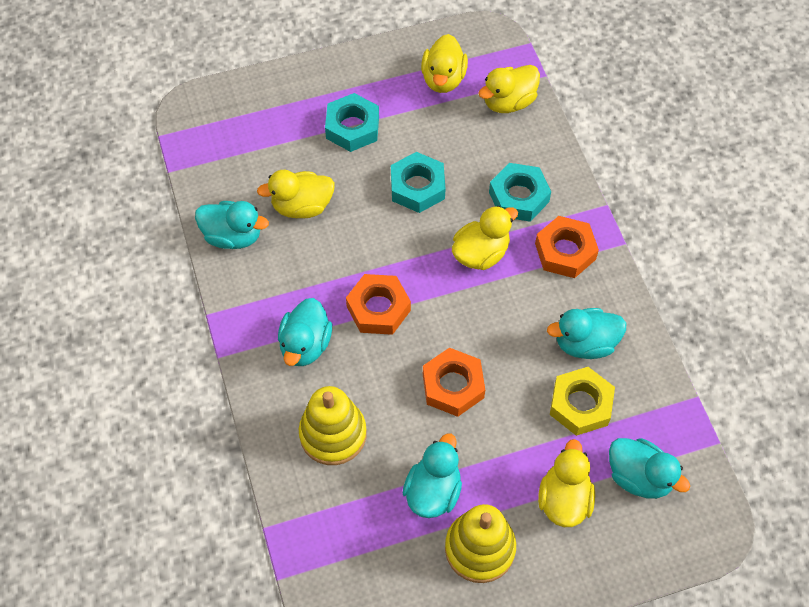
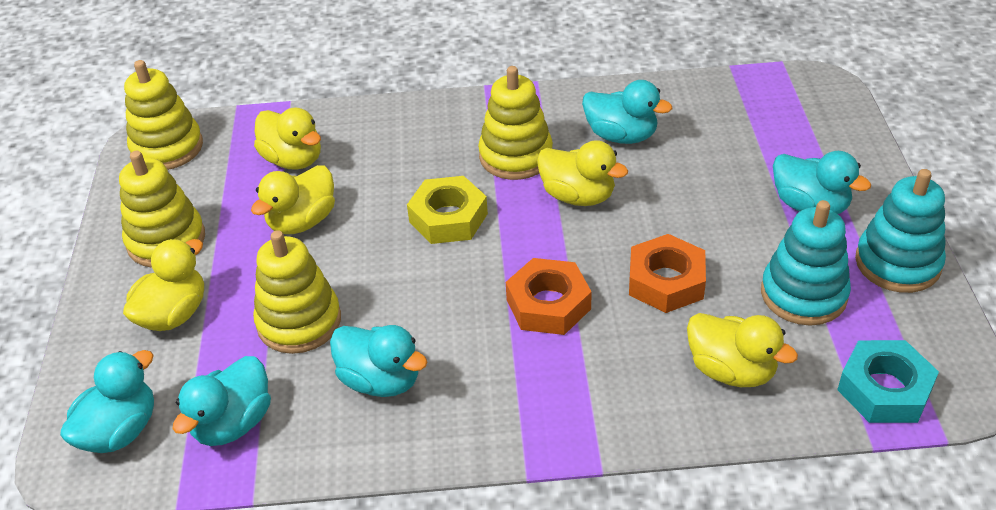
orange nut: 3 -> 2
turquoise nut: 3 -> 1
turquoise stacking toy: 0 -> 2
yellow stacking toy: 2 -> 4

